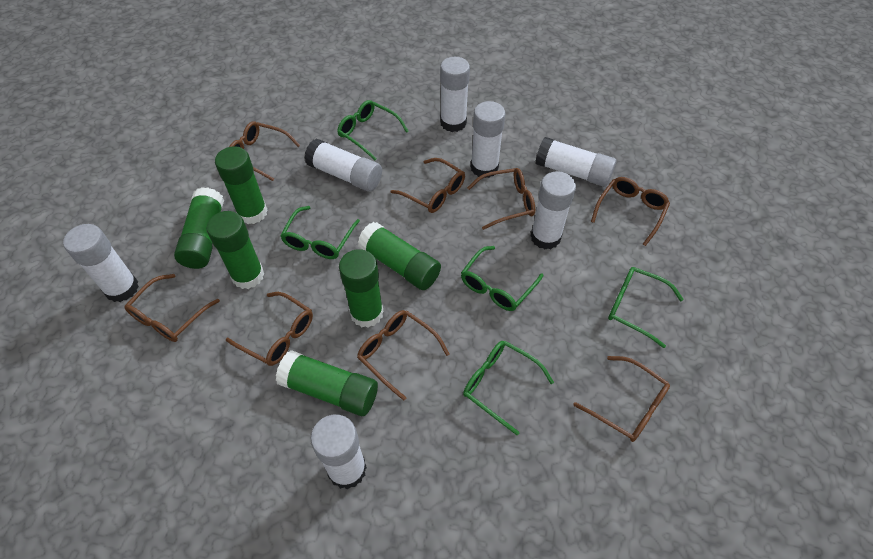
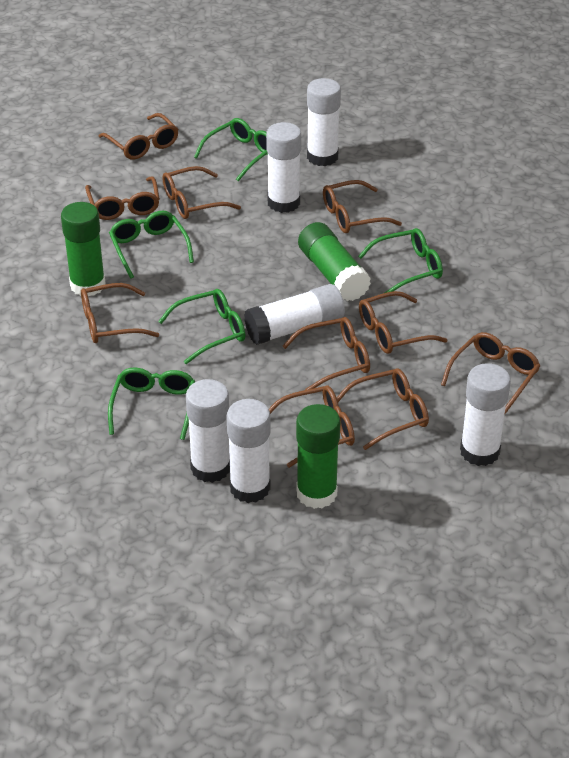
brown glasses: 8 -> 10
green glue stick: 6 -> 3
white glue stick: 7 -> 6

